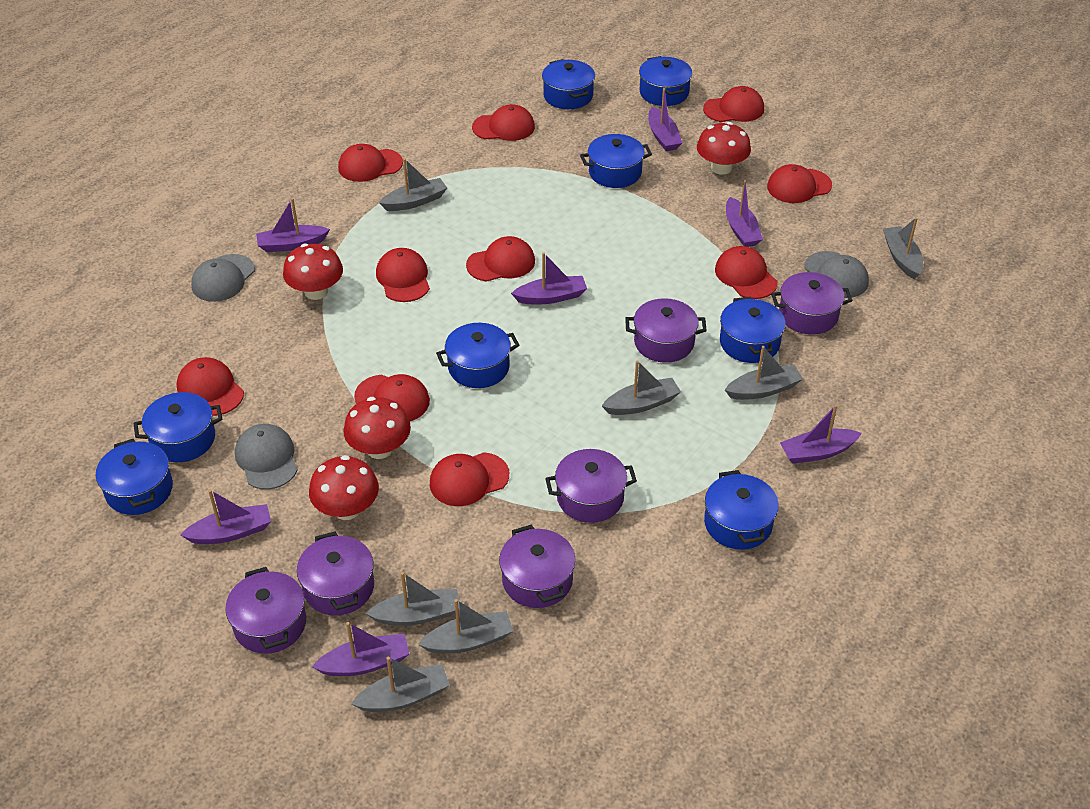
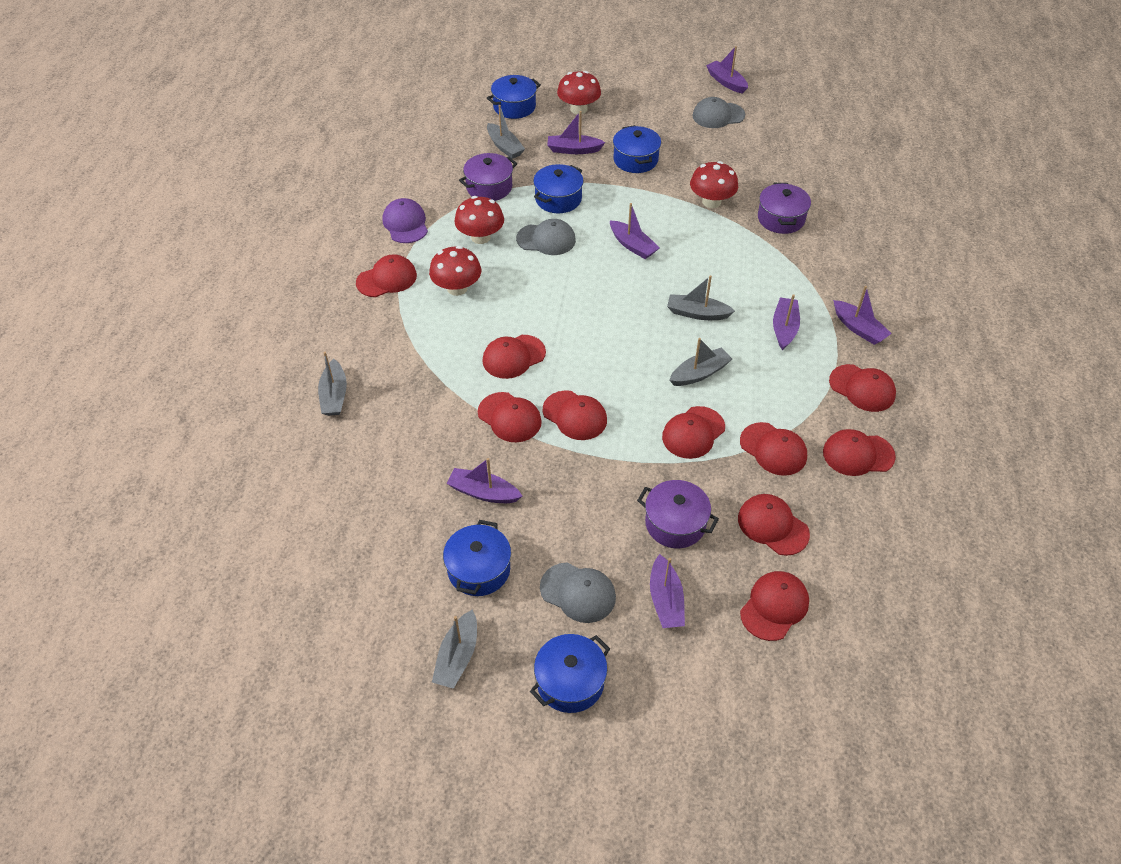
blue pot: 8 -> 5
grey boat: 7 -> 5
purple cap: 0 -> 1
purple pot: 6 -> 3

